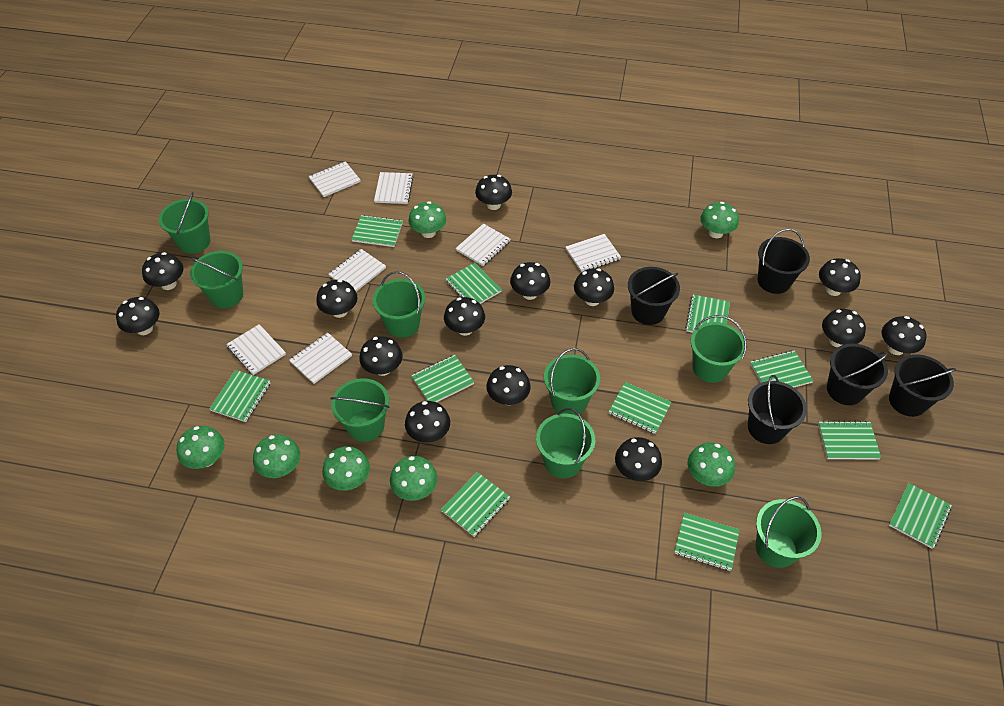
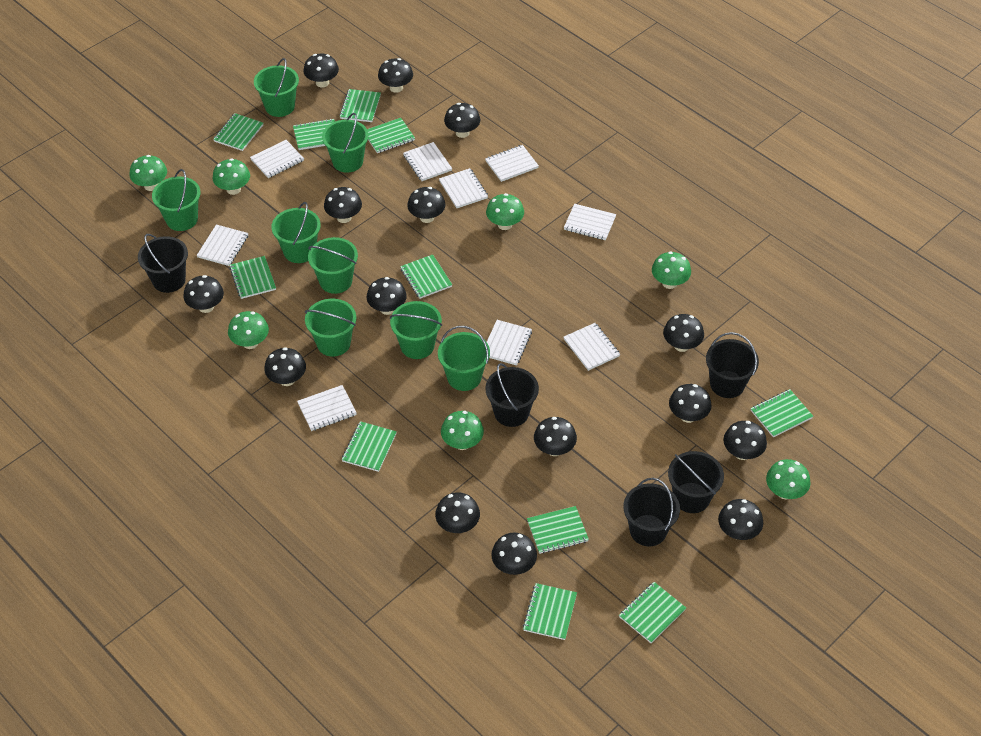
black mushroom: 14 -> 15
white notebook: 7 -> 9

